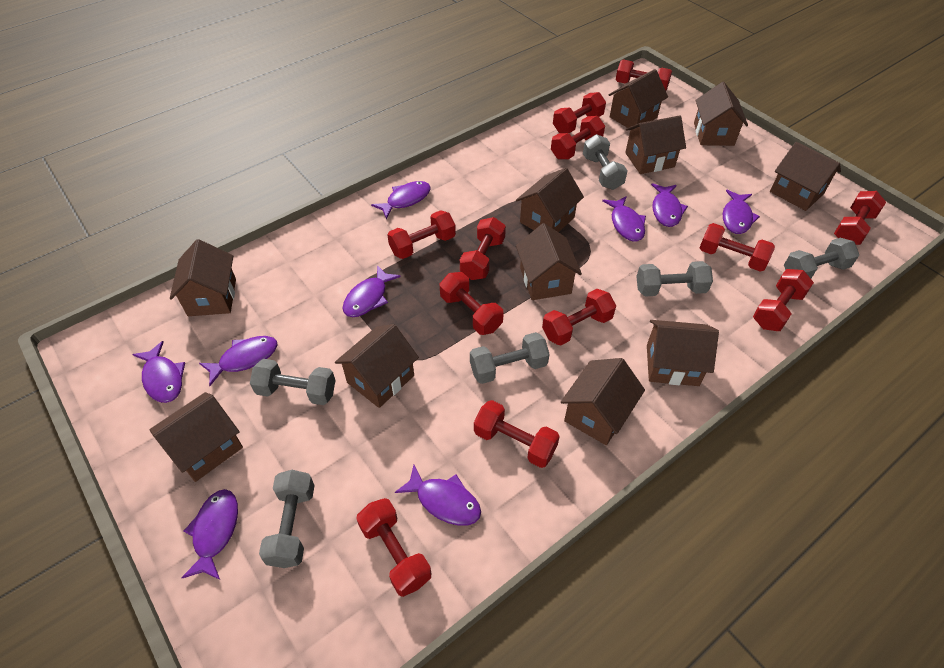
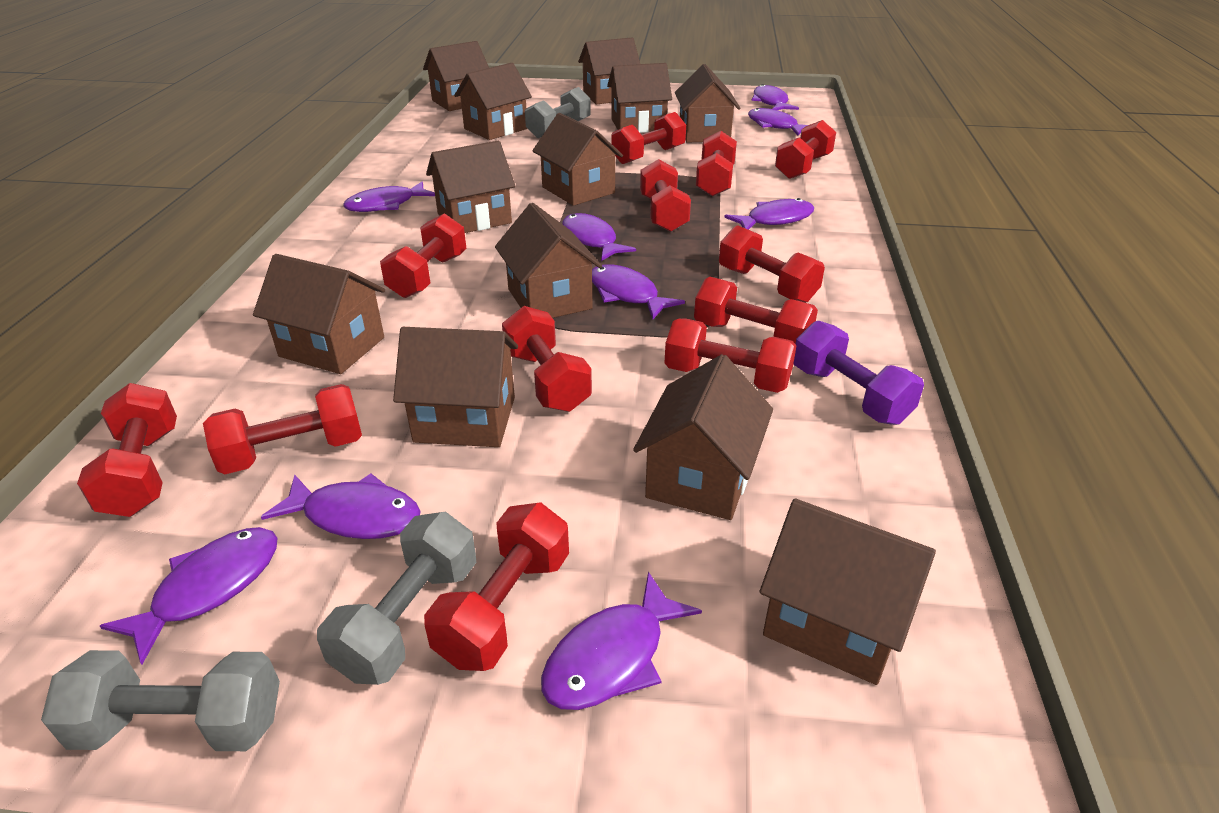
brown house: 11 -> 12
grey dumbbell: 6 -> 3
purple dumbbell: 0 -> 1

